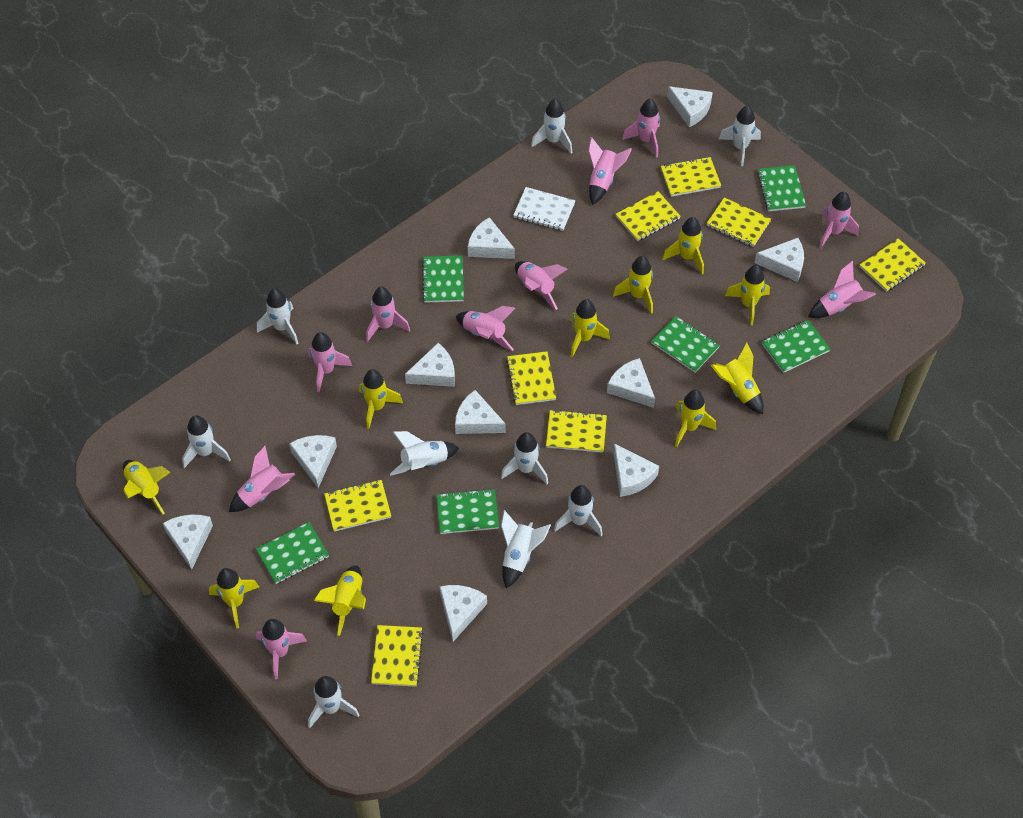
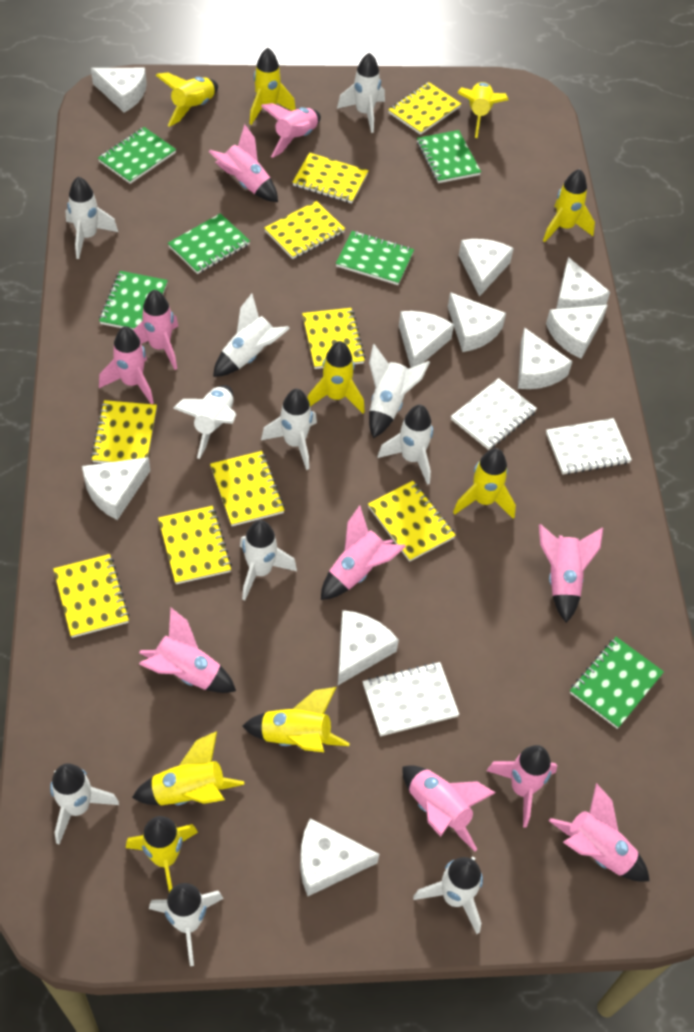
white notebook: 1 -> 3
white rocket: 9 -> 11
yellow notebook: 8 -> 9
yellow rocket: 10 -> 9

